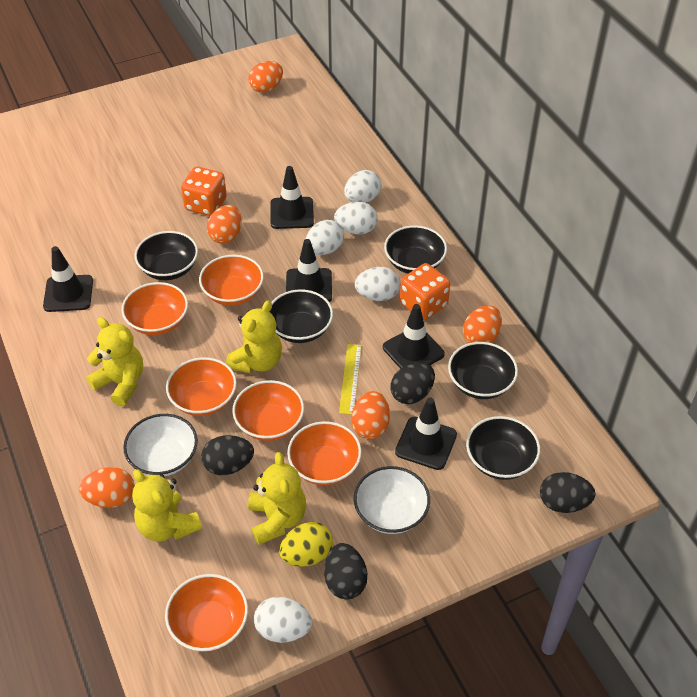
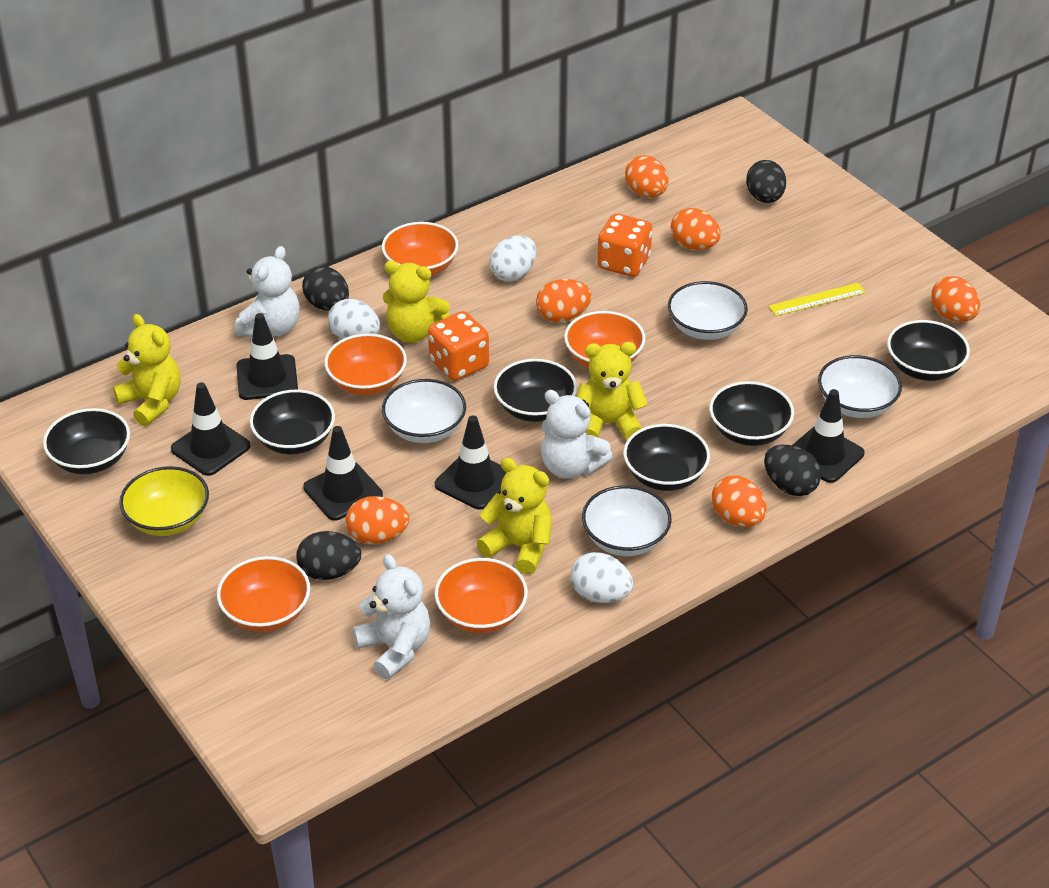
black bowl: 5 -> 6
orange bowl: 6 -> 5
orange egg: 5 -> 6
white bowl: 2 -> 4
white egg: 5 -> 3
white teddy bear: 0 -> 3
yellow bowl: 0 -> 1
yellow egg: 1 -> 0

